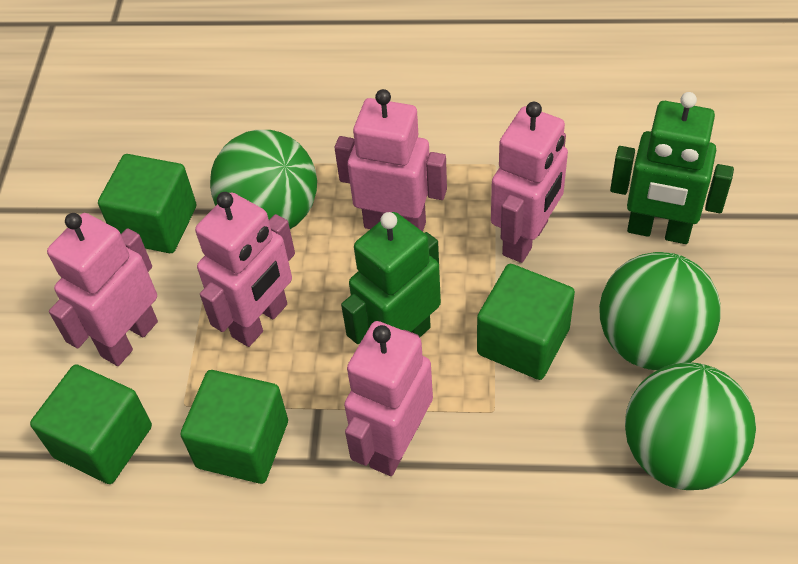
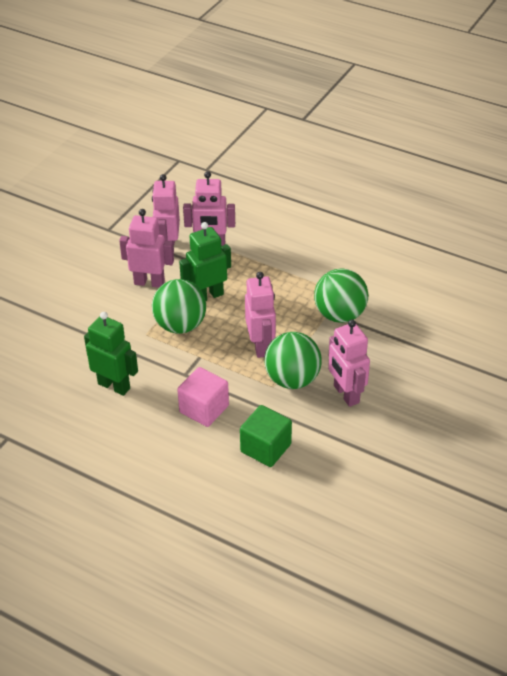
green cube: 4 -> 1
pink cube: 0 -> 1

